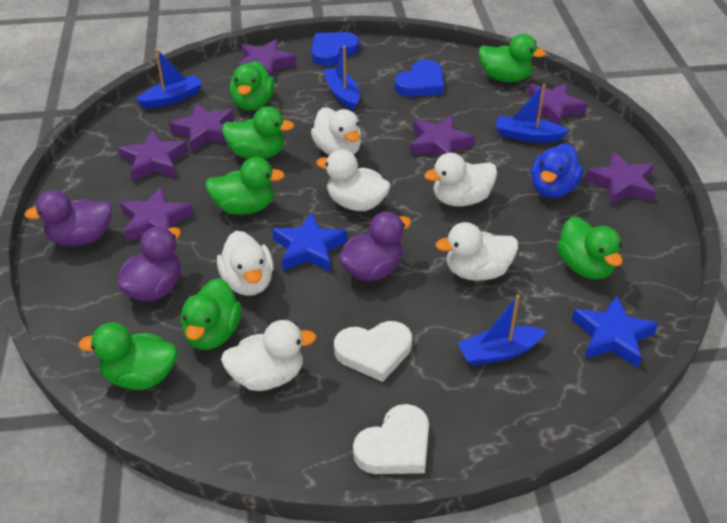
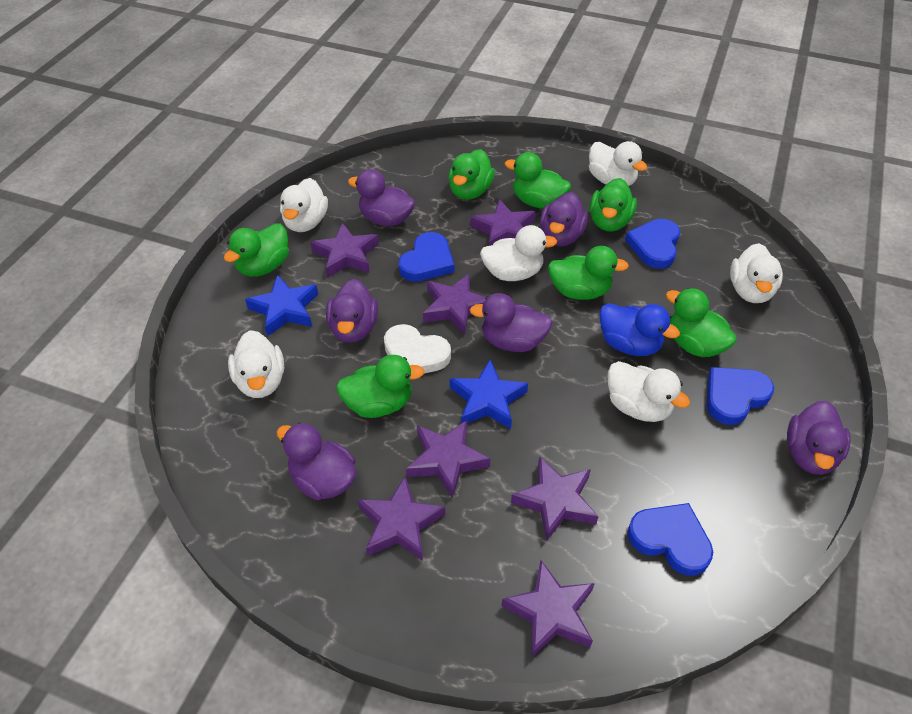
blue boat: 4 -> 0
blue heart: 2 -> 4
purple duck: 3 -> 6
white heart: 2 -> 1

